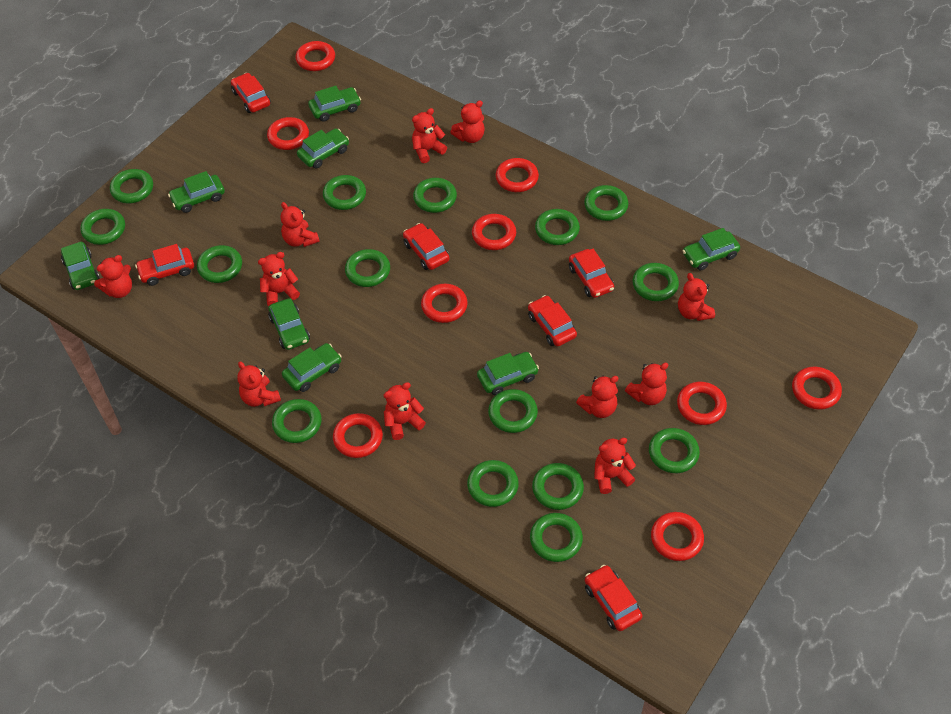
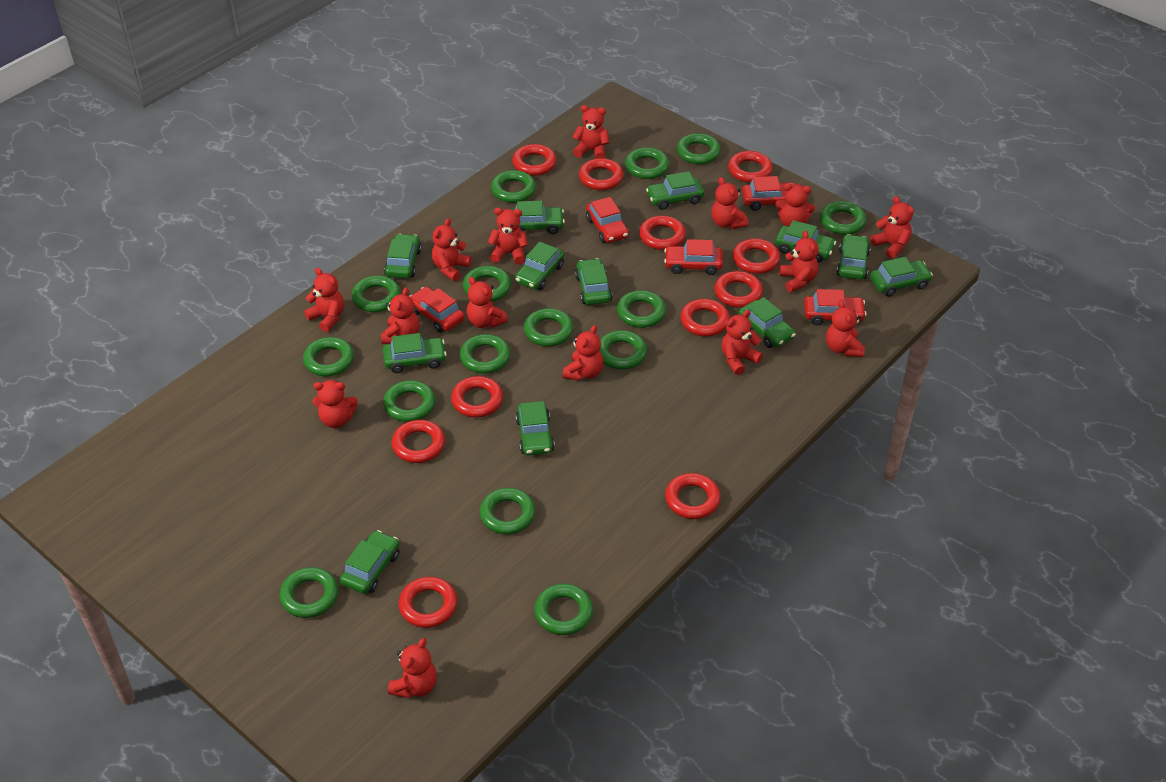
green car: 8 -> 12
red car: 6 -> 5
red ring: 9 -> 11
red teddy bear: 11 -> 15

